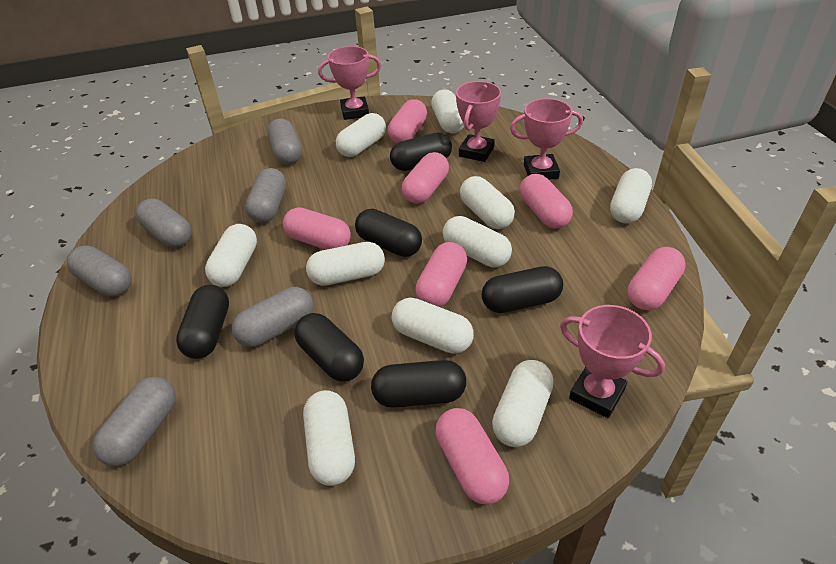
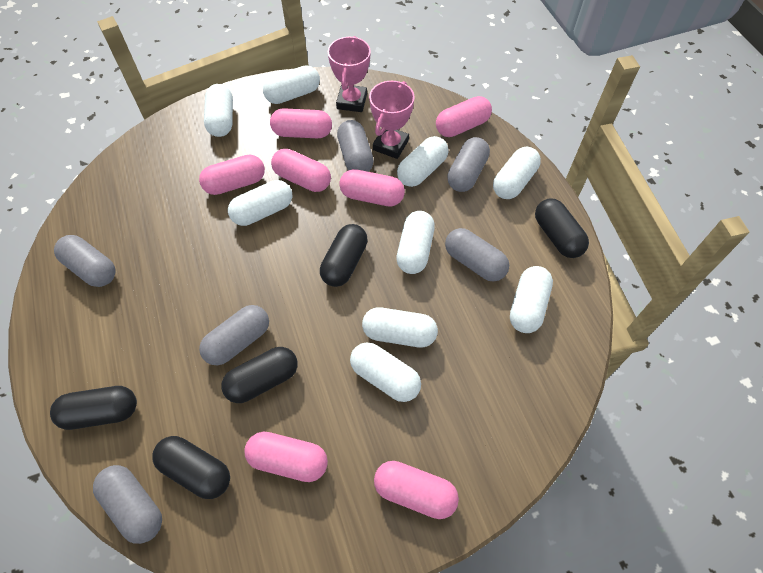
black capsule: 6 -> 5
pink trophy: 4 -> 2
white capsule: 10 -> 9

